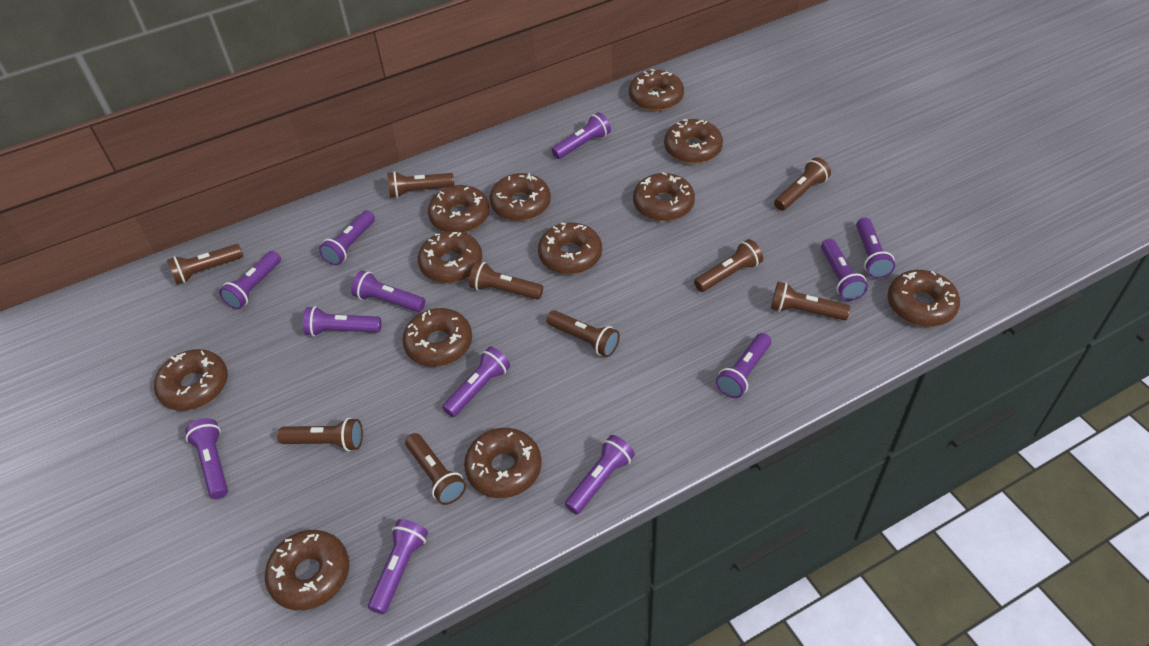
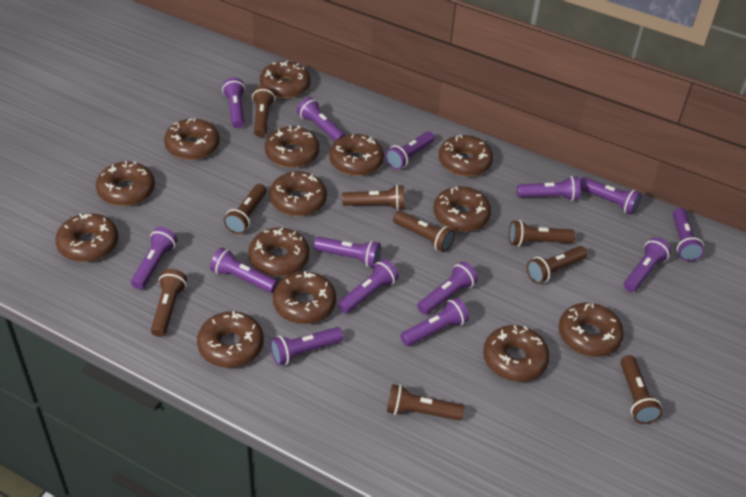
brown donut: 12 -> 14
purple flashlight: 12 -> 14

